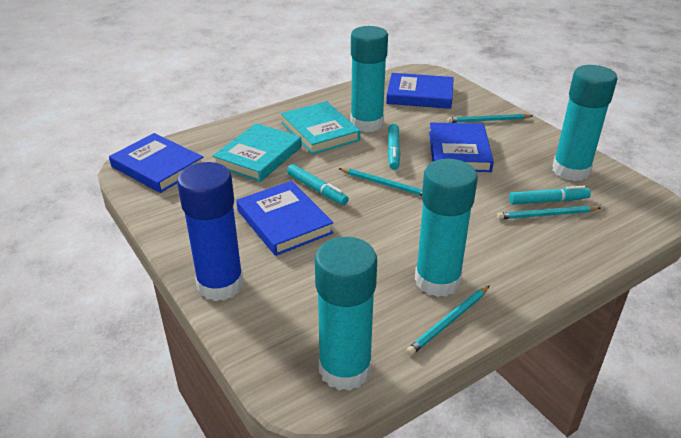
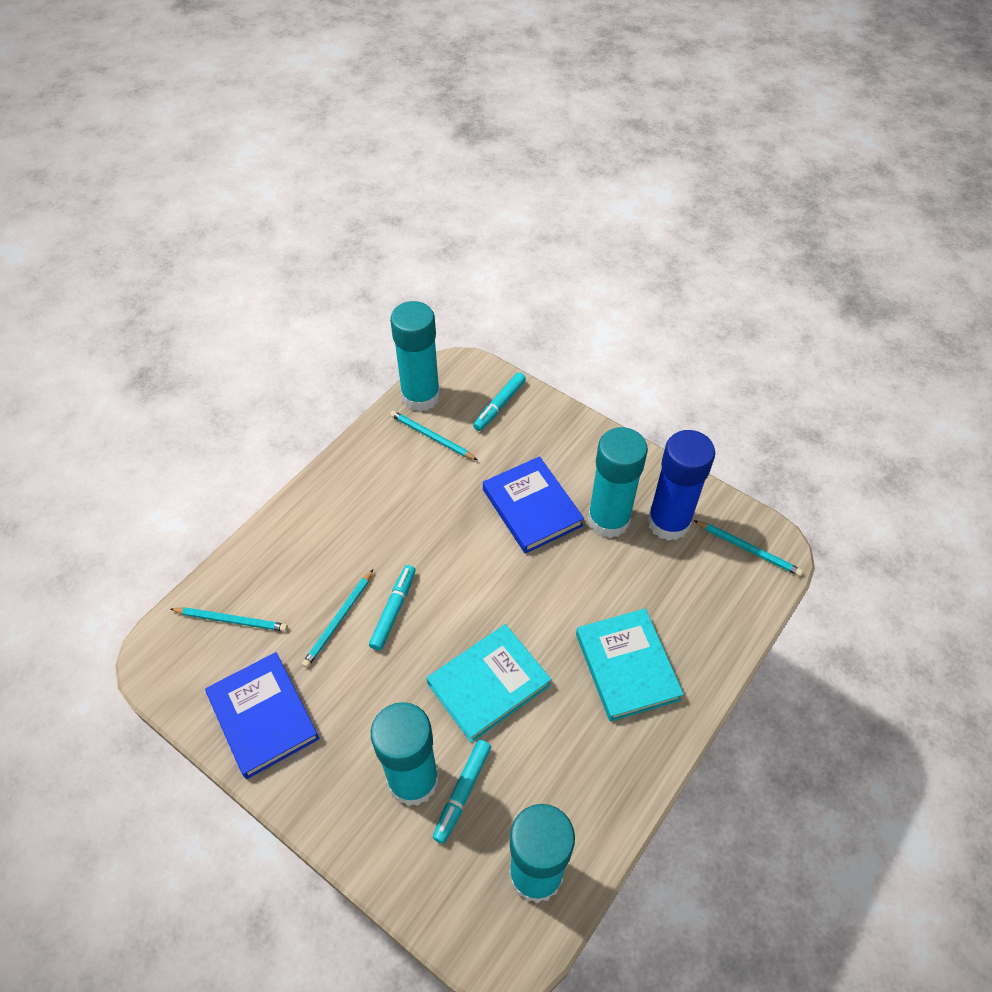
blue book: 4 -> 2

